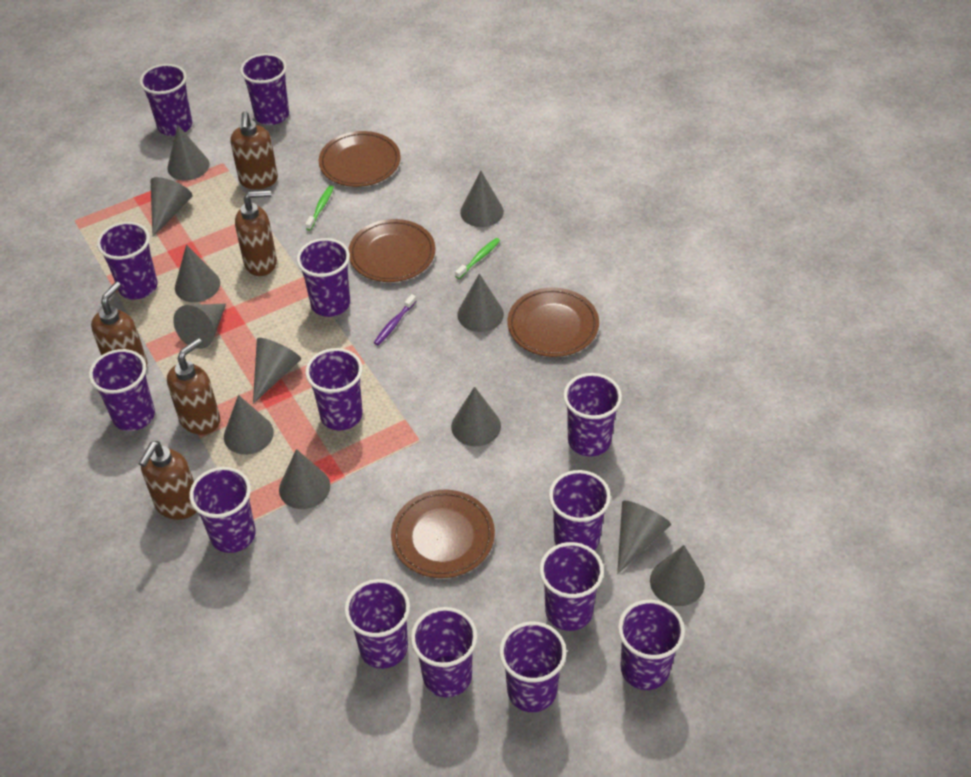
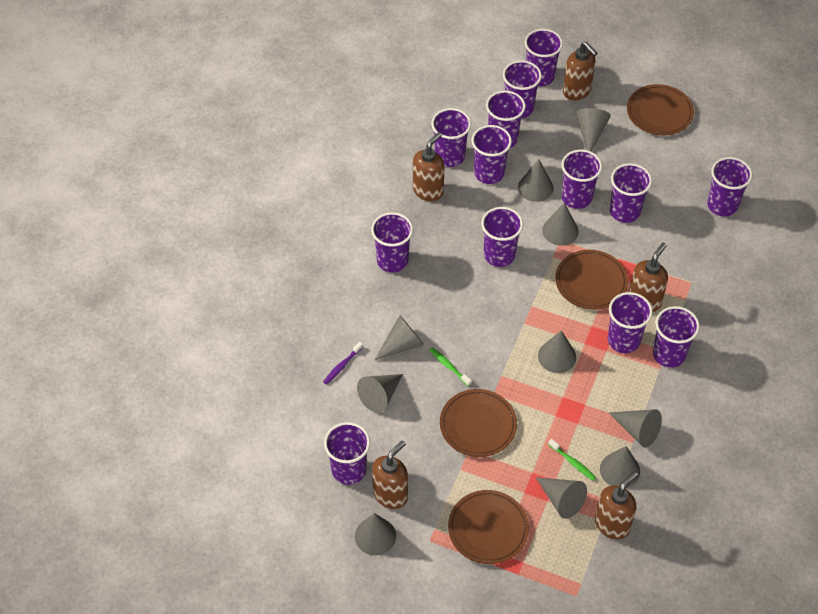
grey cone: 12 -> 10
purple cup: 14 -> 13

